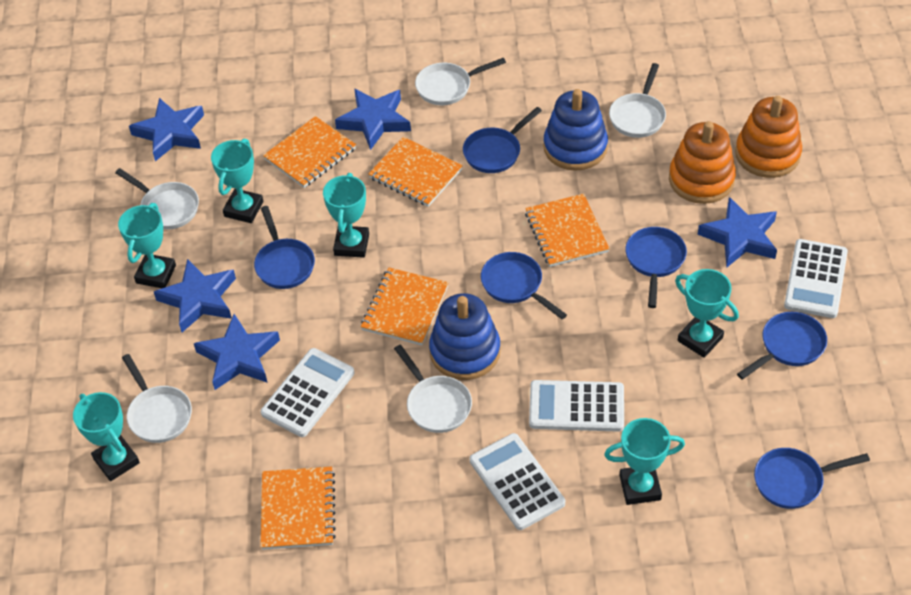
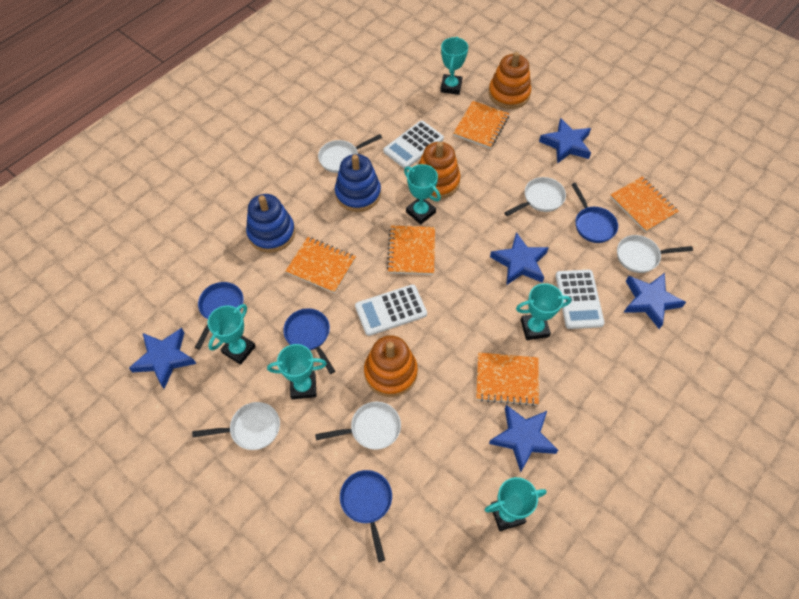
blue pan: 6 -> 4
orange stacking toy: 2 -> 3
white calculator: 4 -> 3

